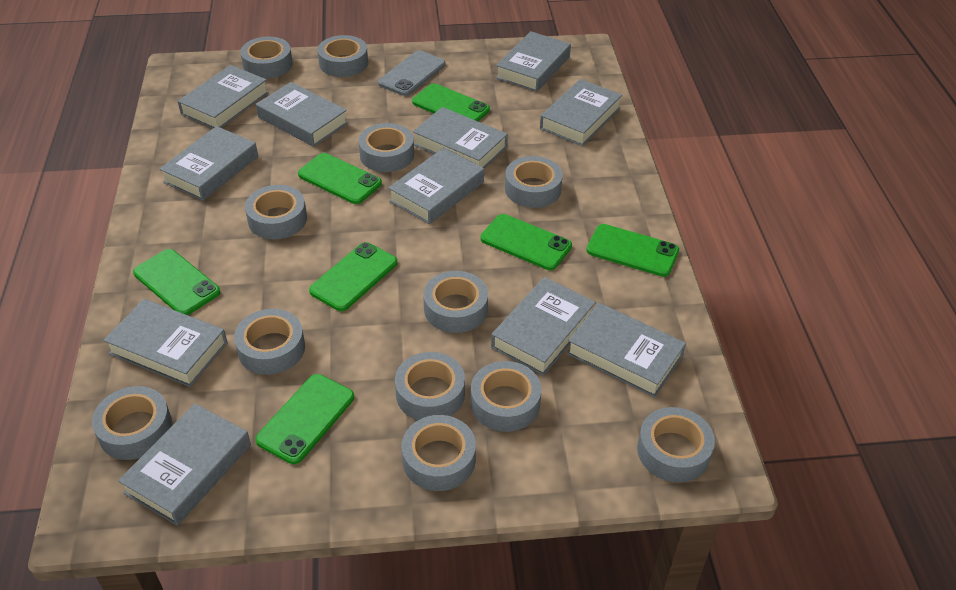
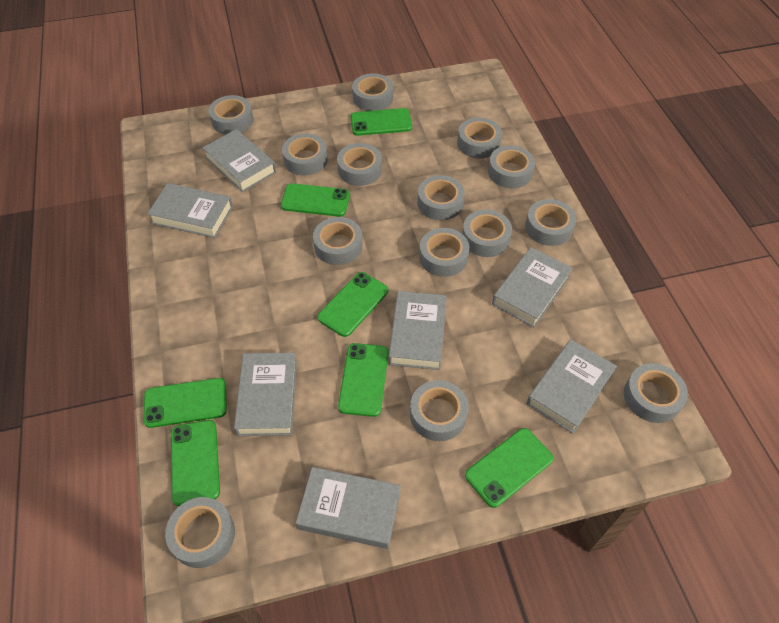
grey book: 11 -> 7
grey phone: 1 -> 0
grey tape: 12 -> 14

